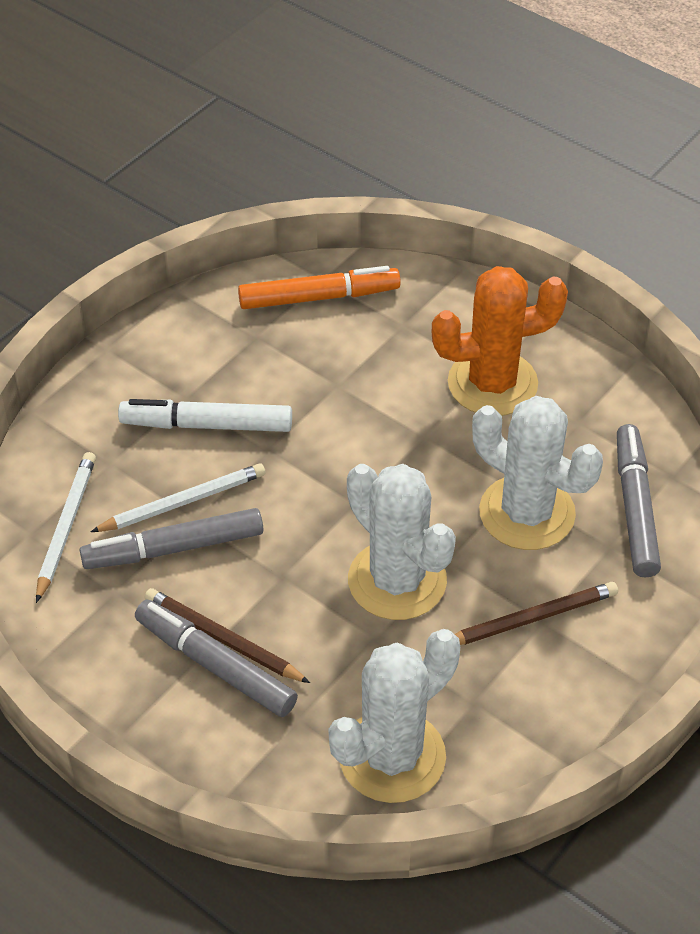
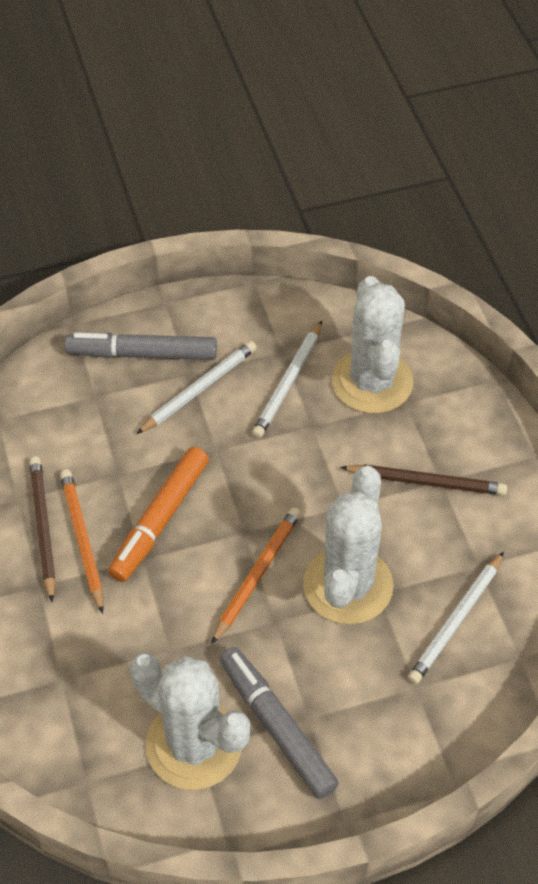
grey marker: 3 -> 2
orange cactus: 1 -> 0
orange pencil: 0 -> 2
white marker: 1 -> 0
white pencil: 2 -> 3

